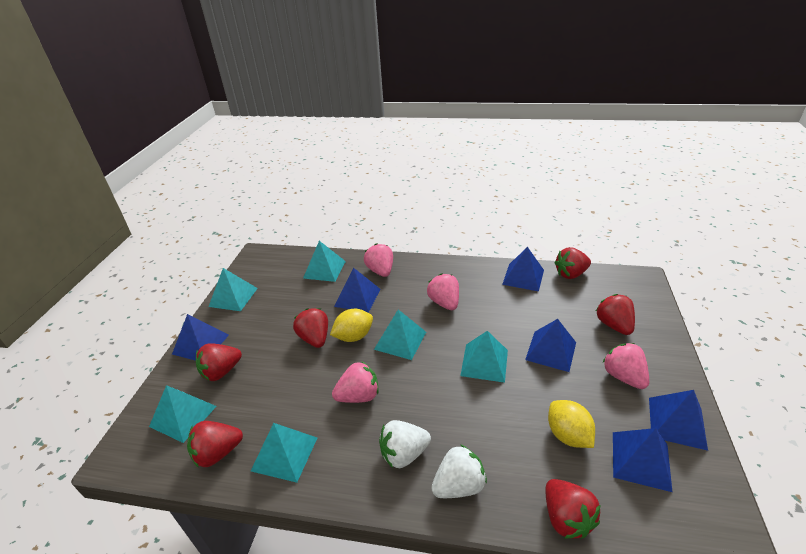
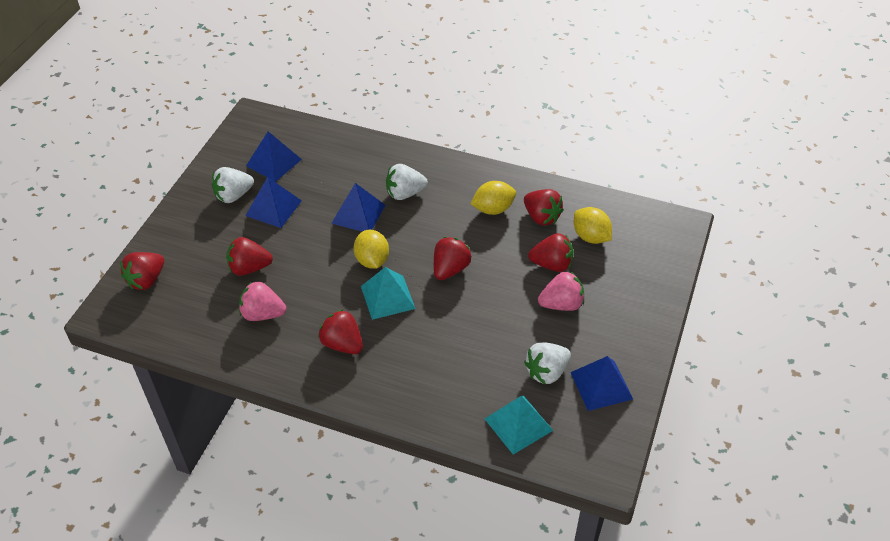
blue pyramid: 6 -> 4
pink strawberry: 4 -> 2
turquoise pyramid: 6 -> 2
white strawberry: 2 -> 3
yellow lemon: 2 -> 3

